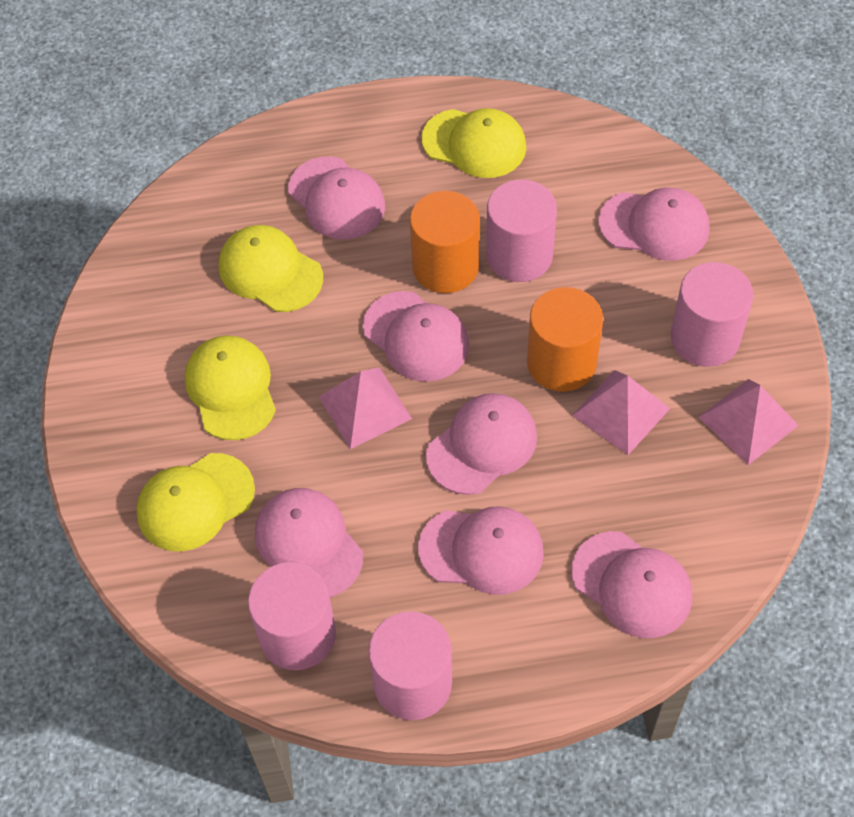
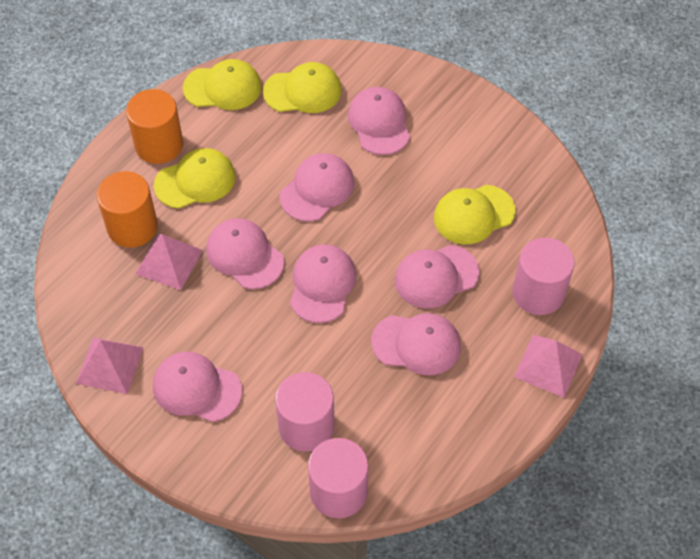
pink cylinder: 4 -> 3

